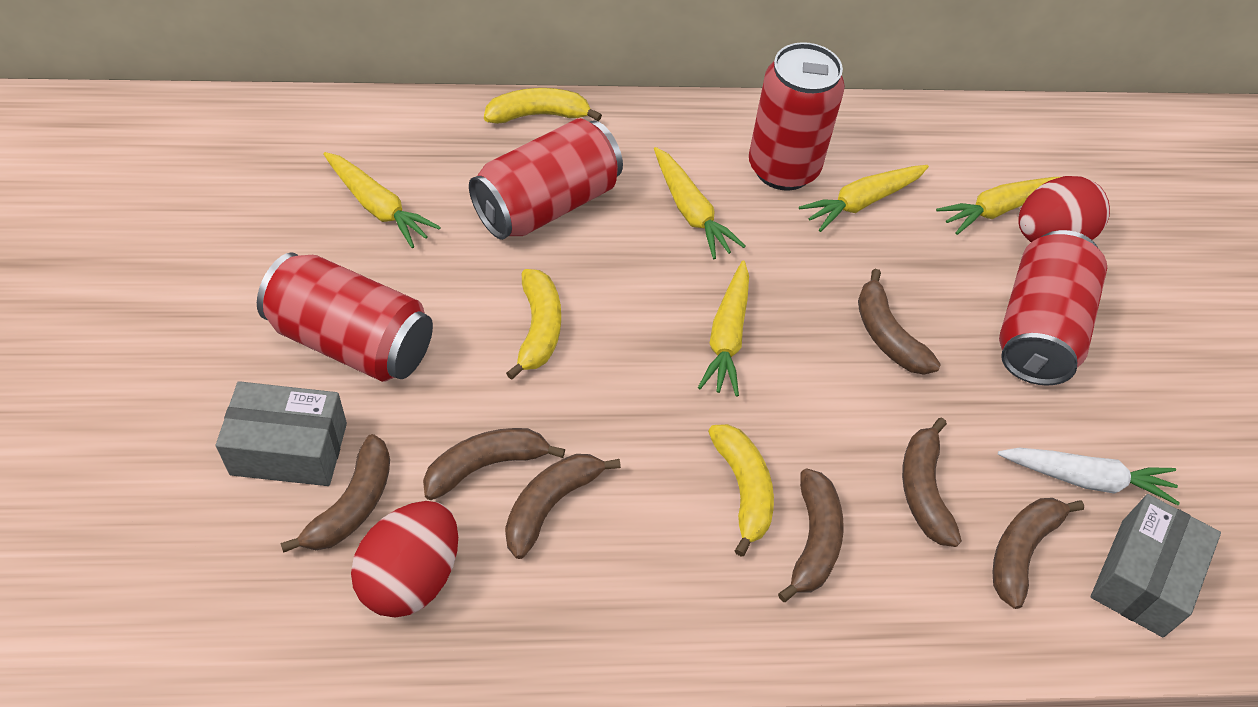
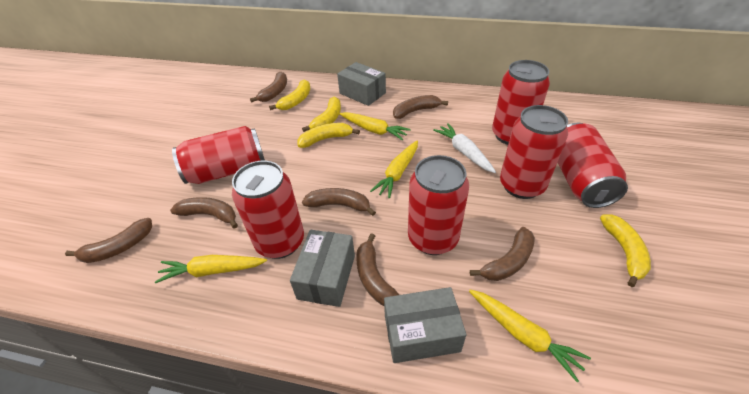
grey box: 2 -> 3
red can: 4 -> 6
red egg: 2 -> 0
yellow banana: 3 -> 4
yellow carrot: 5 -> 4

